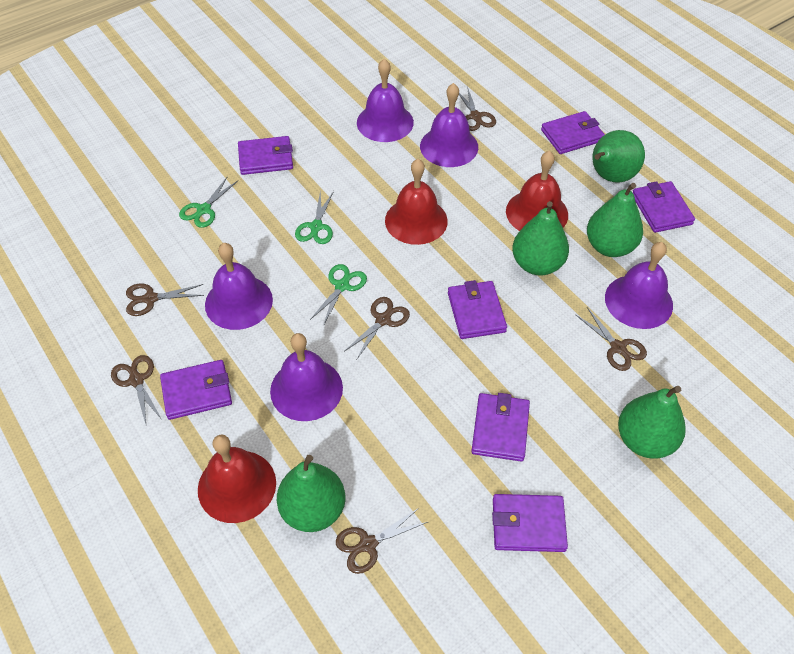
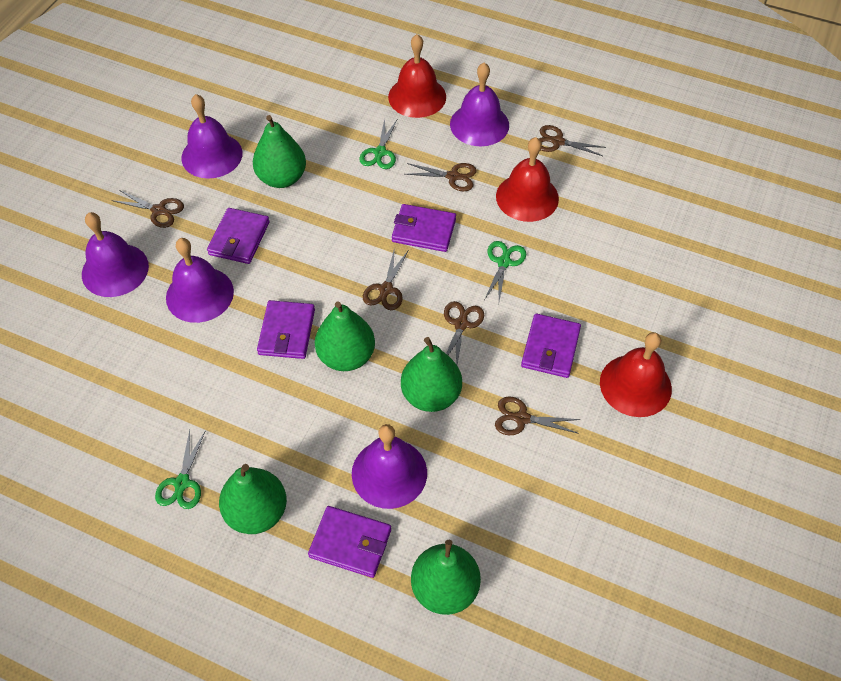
purple wallet: 7 -> 5

